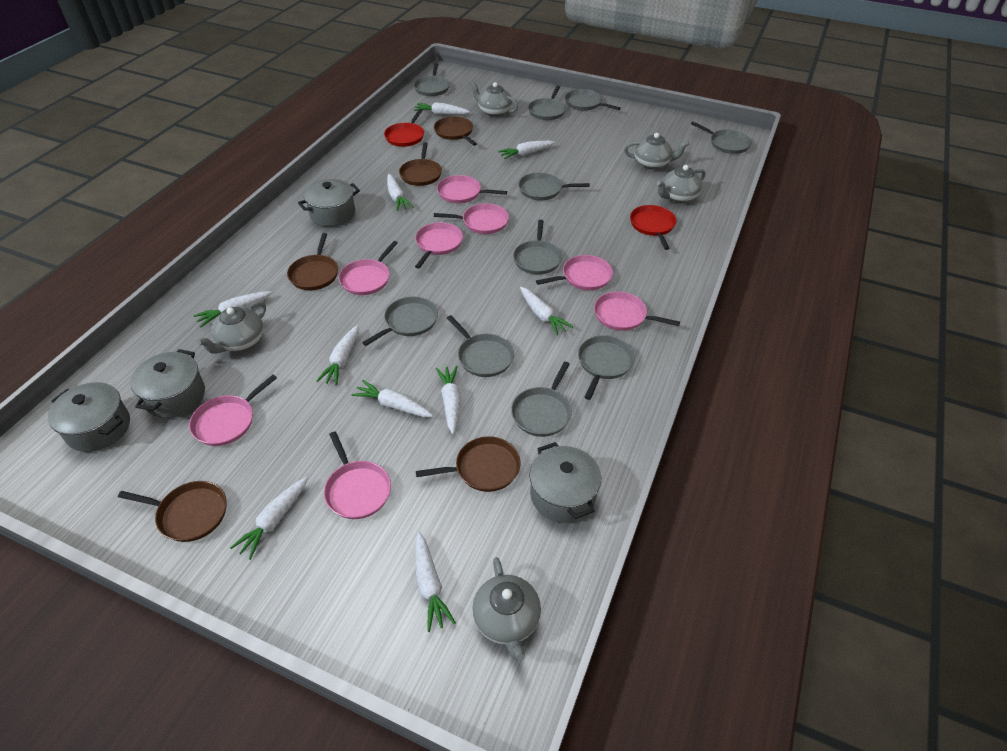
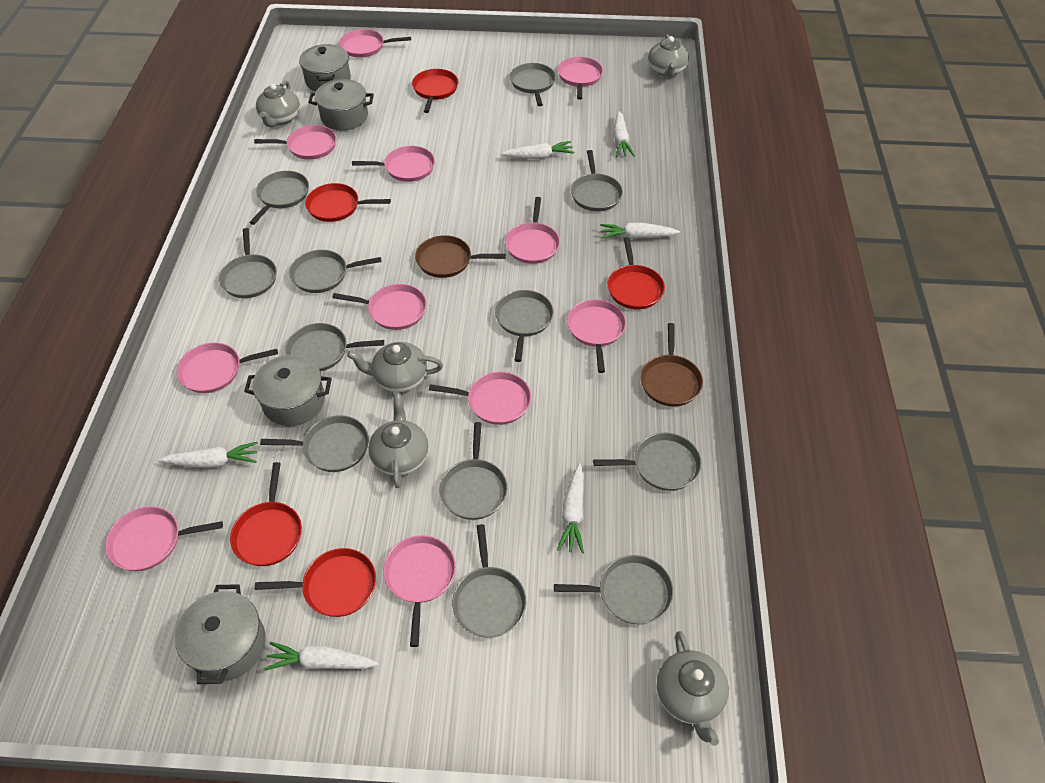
brown pan: 5 -> 2
grey pan: 10 -> 12
pink pan: 8 -> 11
red pan: 2 -> 5
white carrot: 10 -> 6

